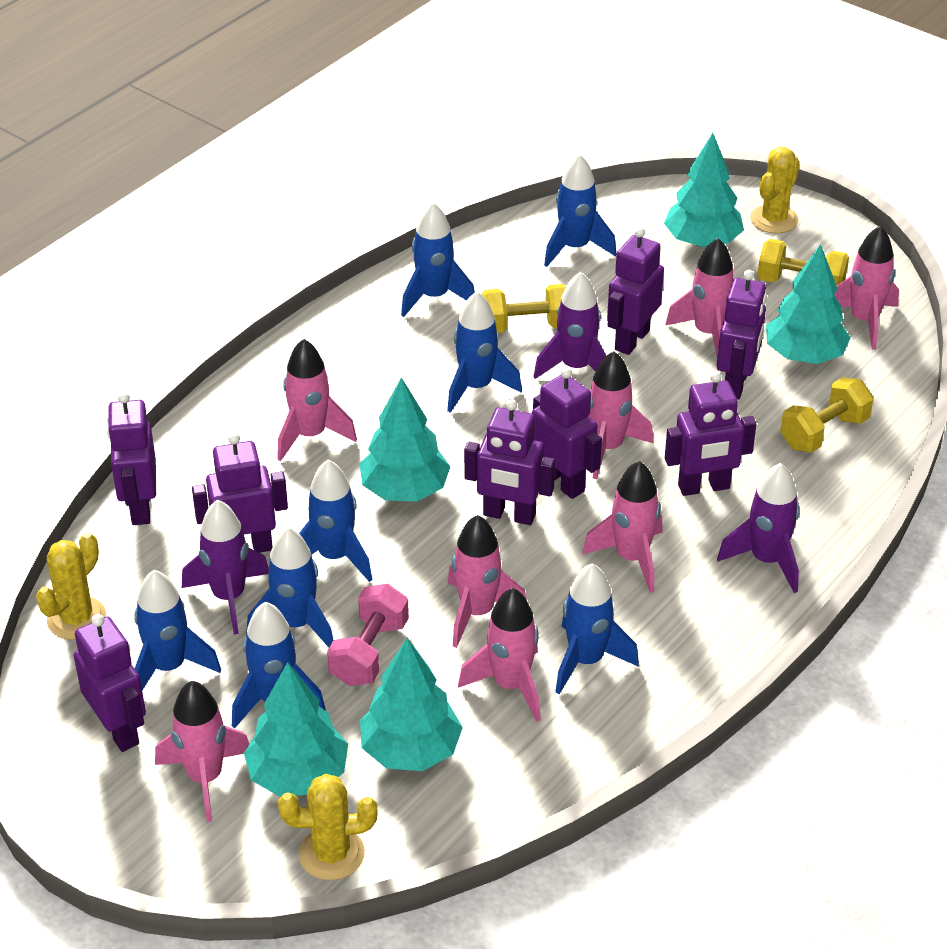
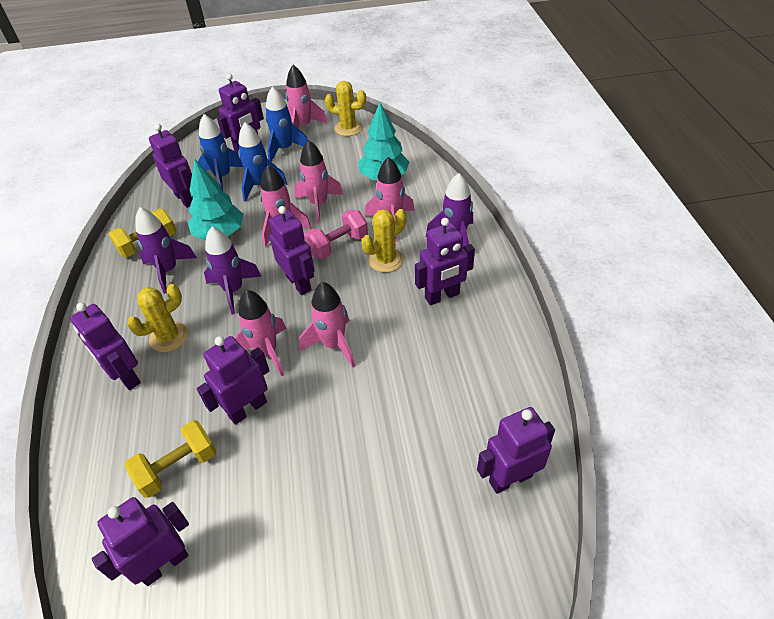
blue rocket: 8 -> 3
pink rocket: 8 -> 6
turquoise tree: 5 -> 2
yellow dumbbell: 3 -> 2

